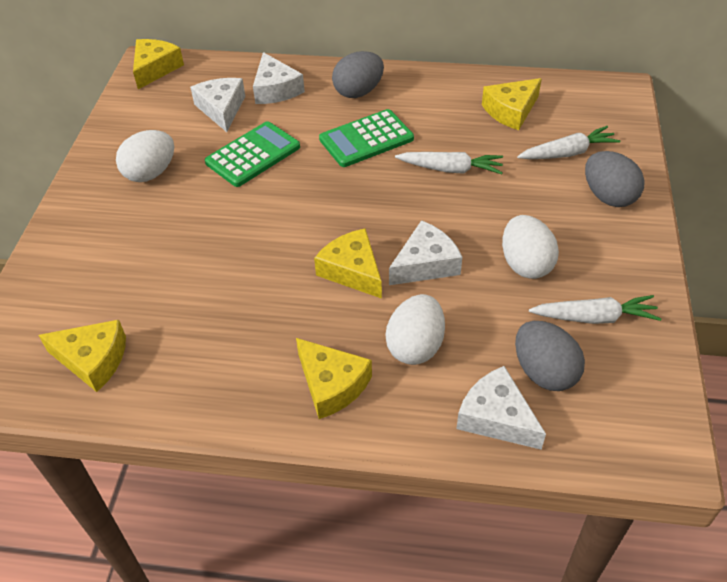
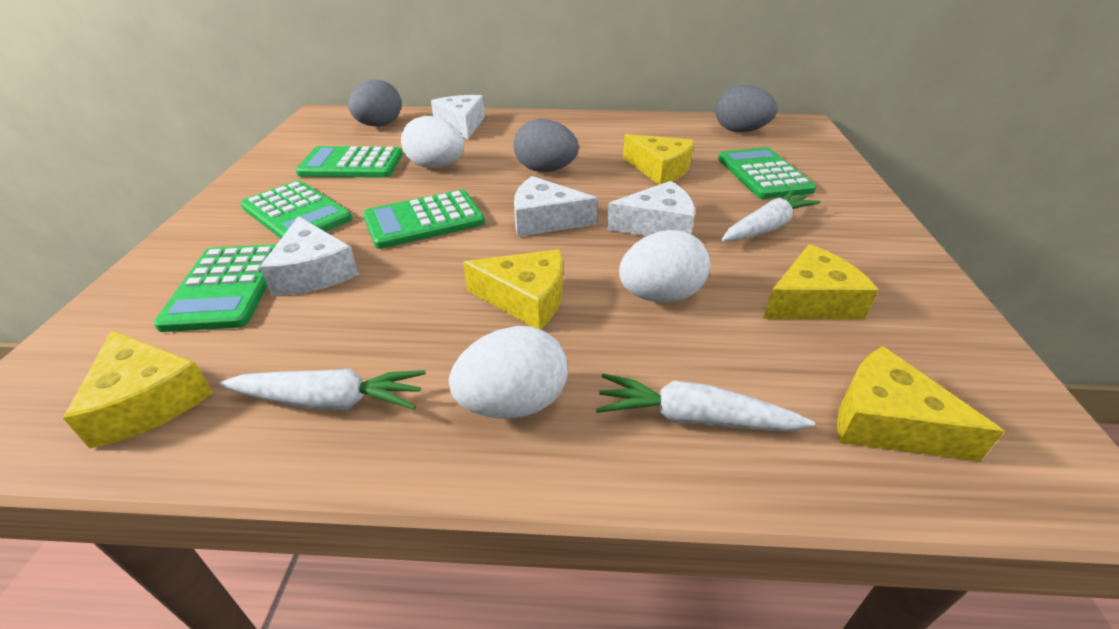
green calculator: 2 -> 5

